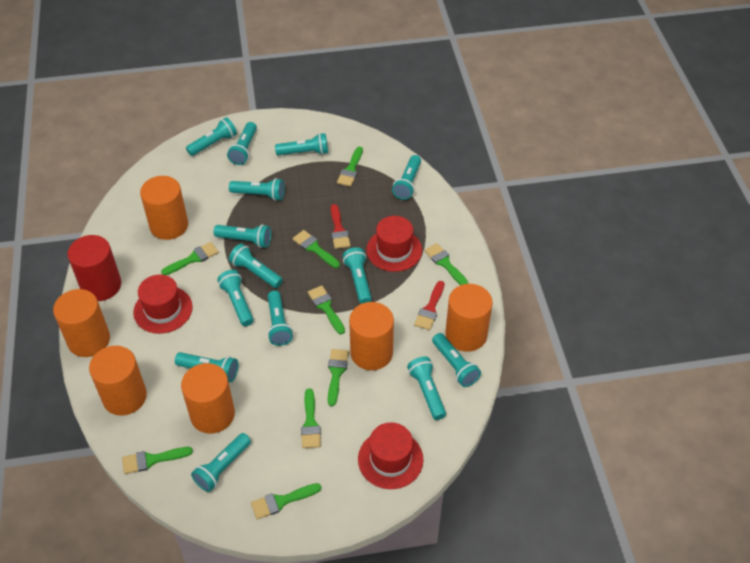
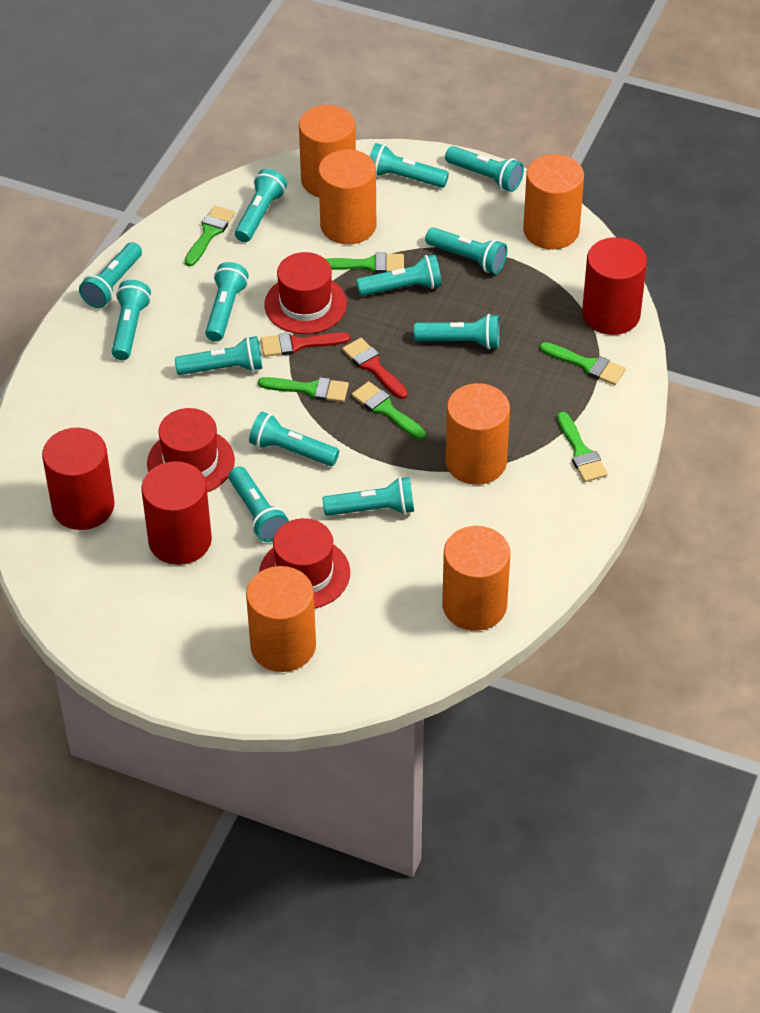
green brush: 9 -> 6
red cylinder: 1 -> 3
turquoise flashlight: 14 -> 13

